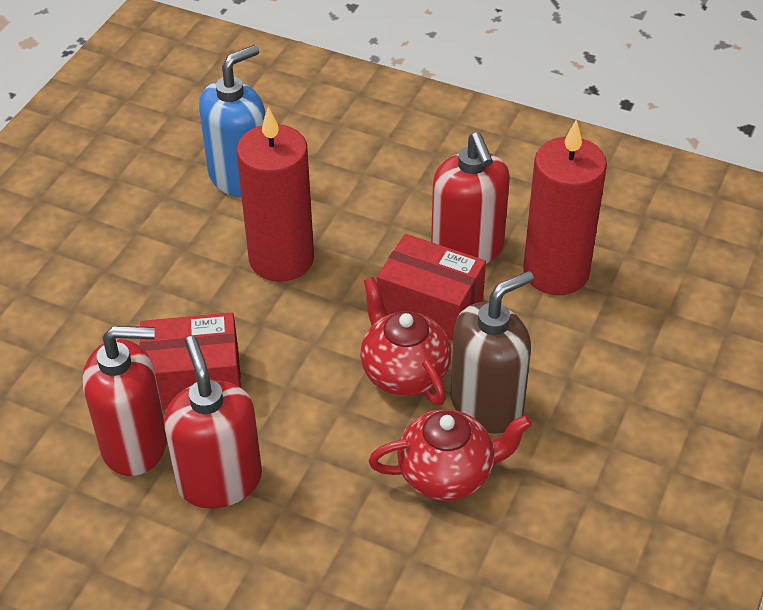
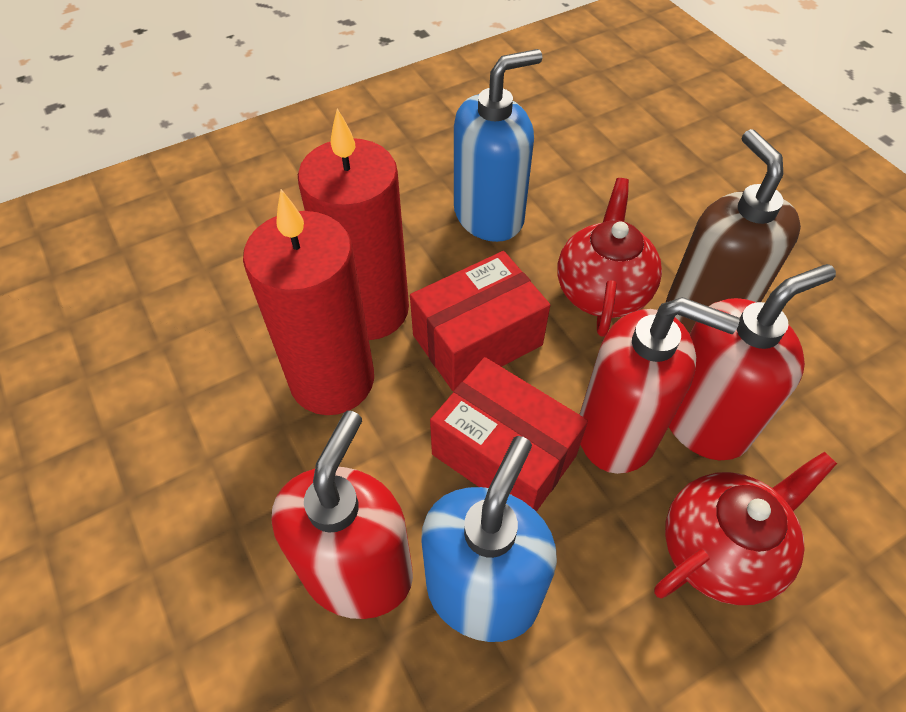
blue soap dispenser: 1 -> 2

